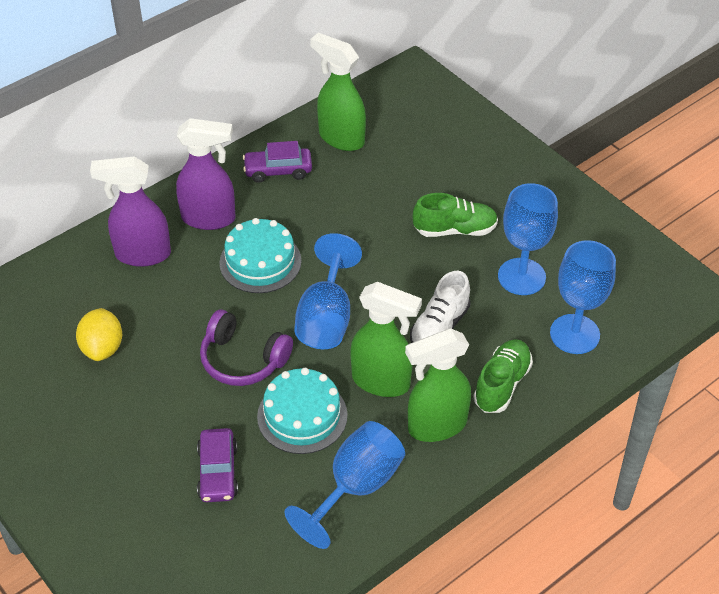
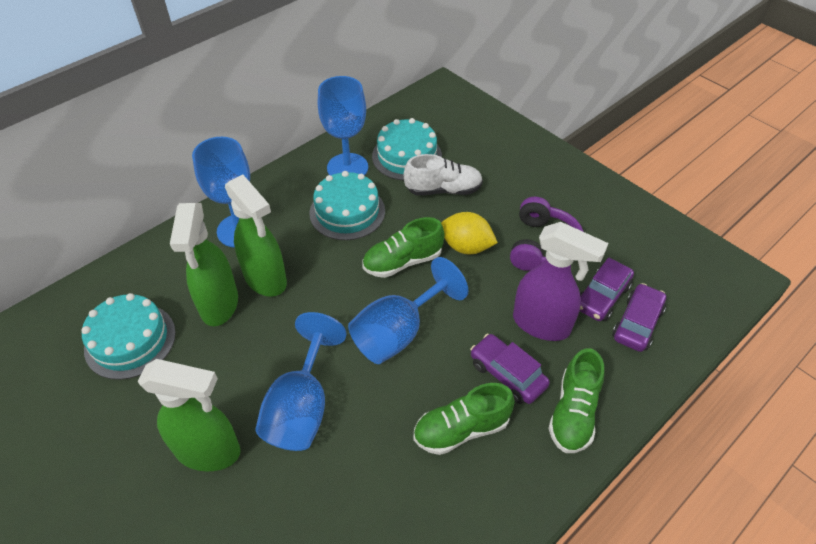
green shoe: 2 -> 3
purple car: 2 -> 3
purple spray bottle: 2 -> 1
turquoise cake: 2 -> 3

